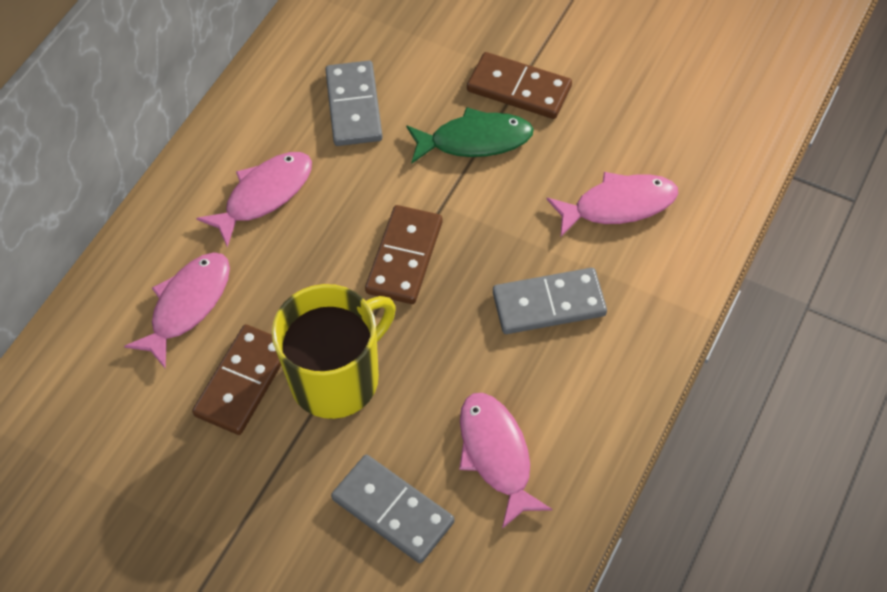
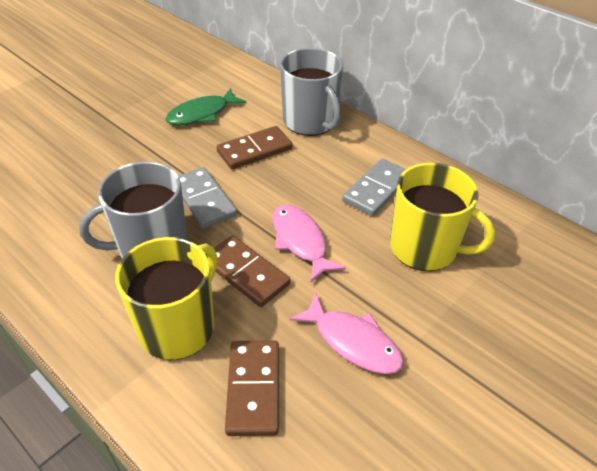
grey domino: 3 -> 2
grey mug: 0 -> 2
pink fish: 4 -> 2
yellow mug: 1 -> 2

